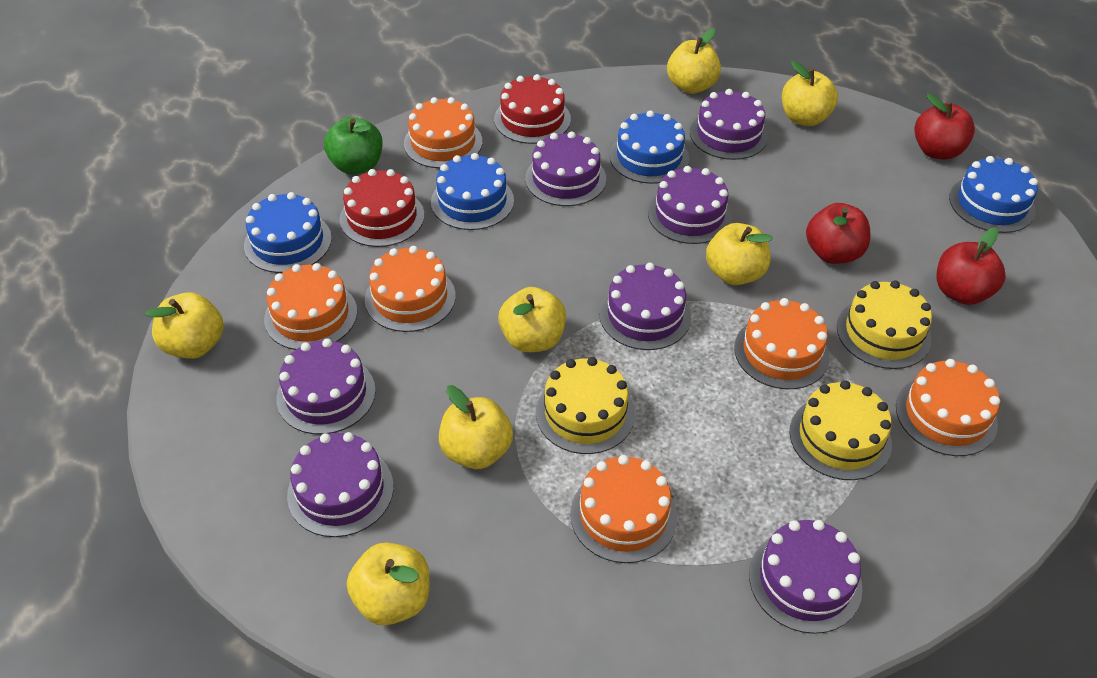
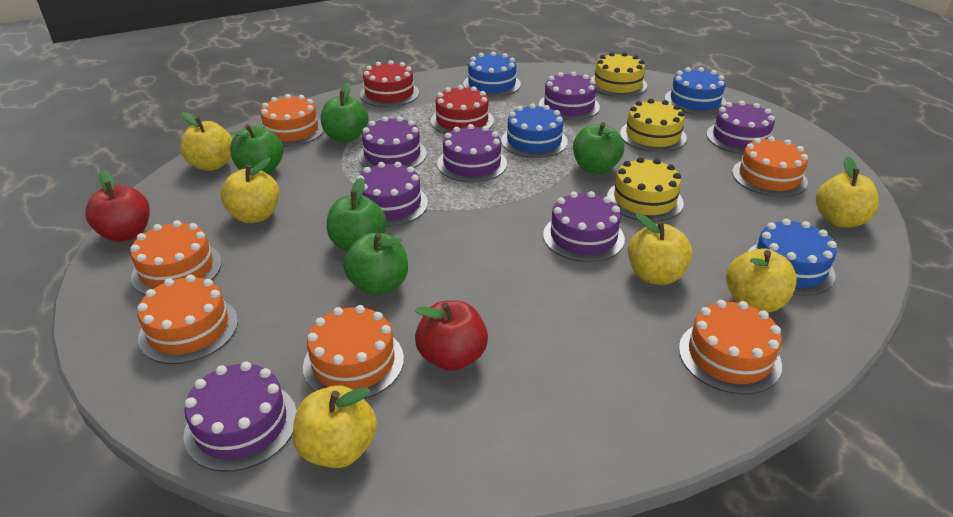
green apple: 1 -> 5
red apple: 3 -> 2
yellow apple: 7 -> 6

